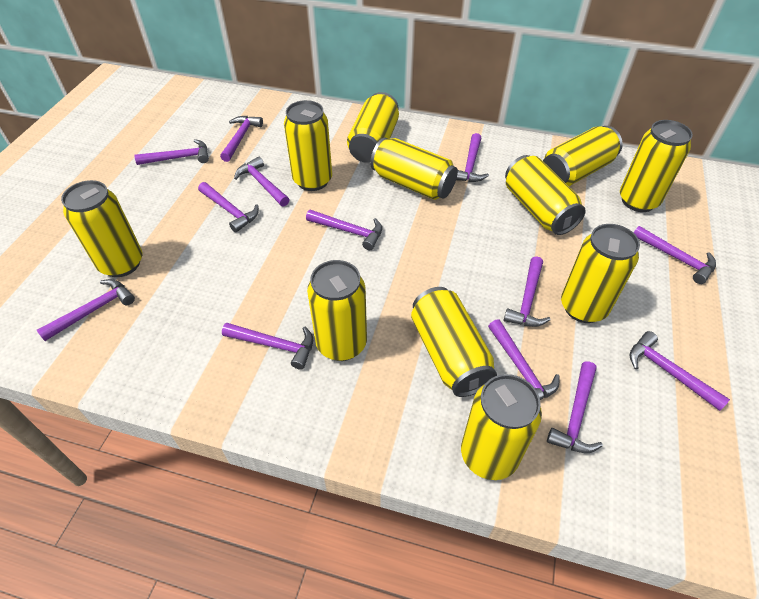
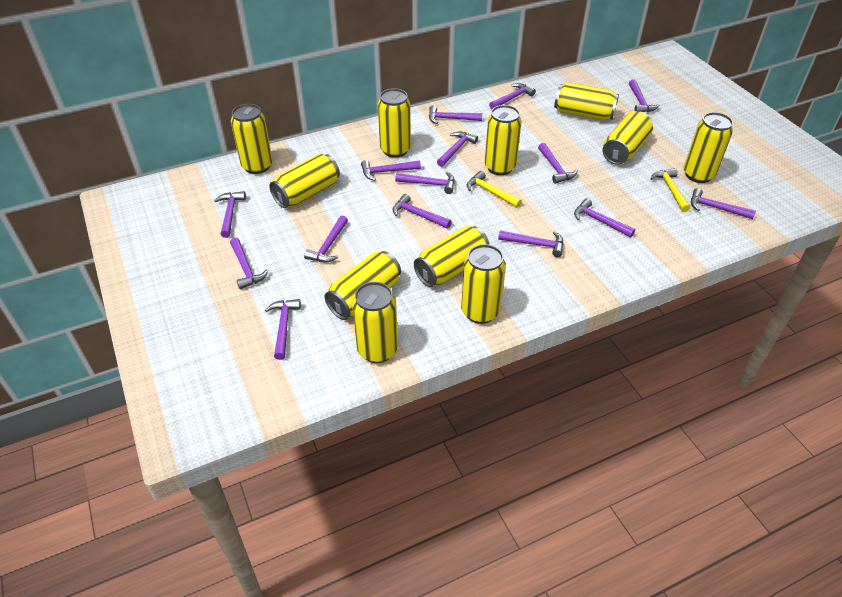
purple hammer: 13 -> 15
yellow hammer: 0 -> 2

